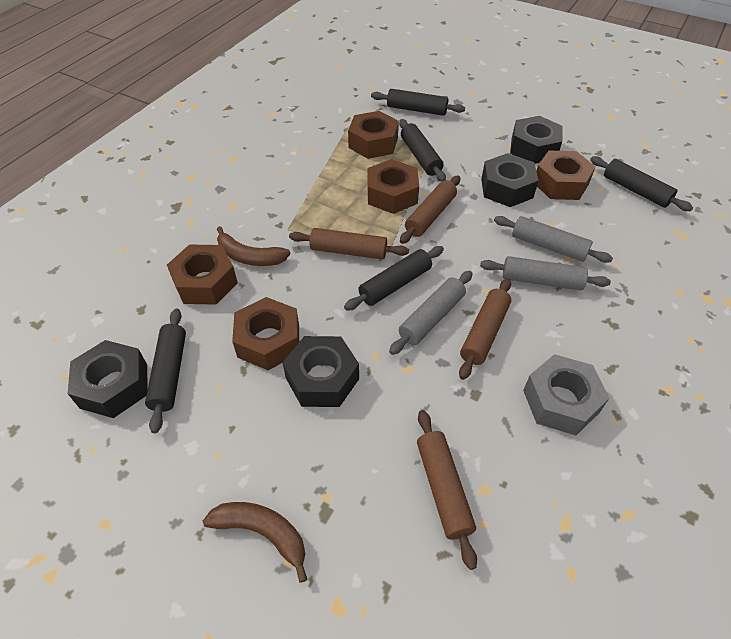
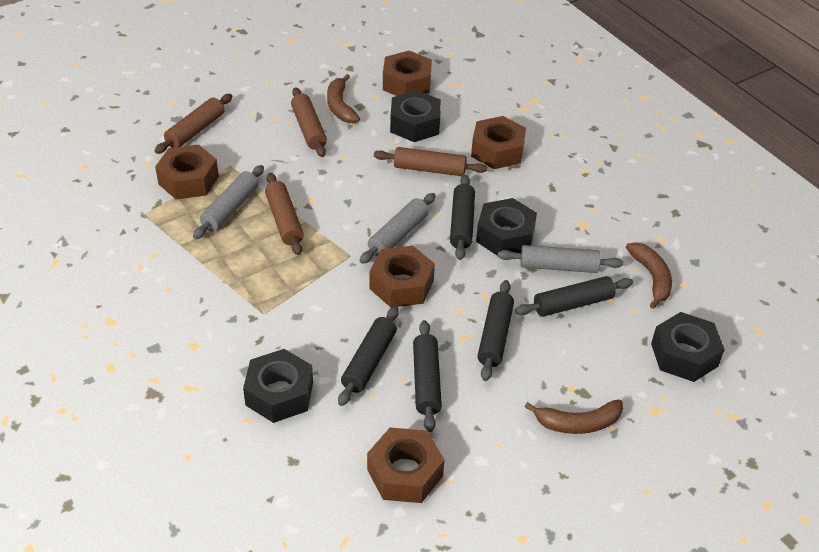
brown banana: 2 -> 3
grey nut: 1 -> 0

